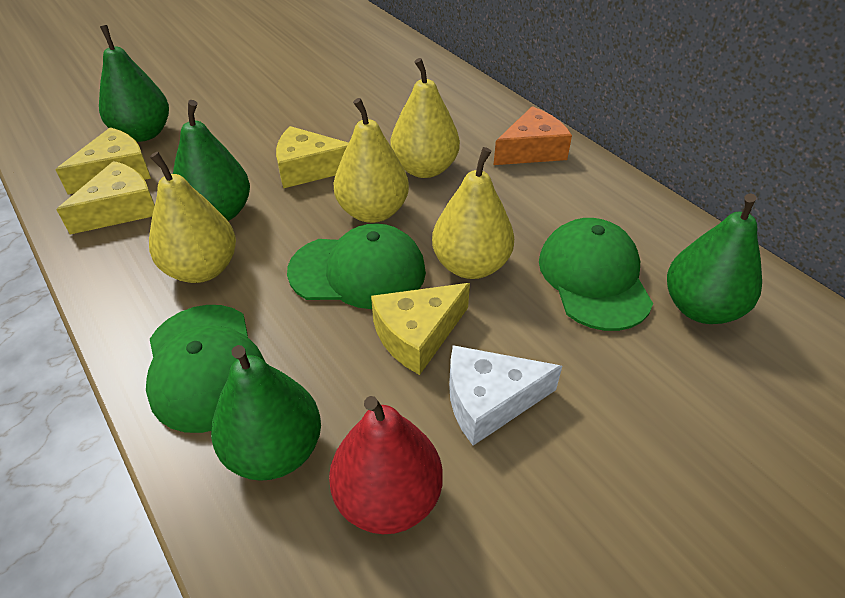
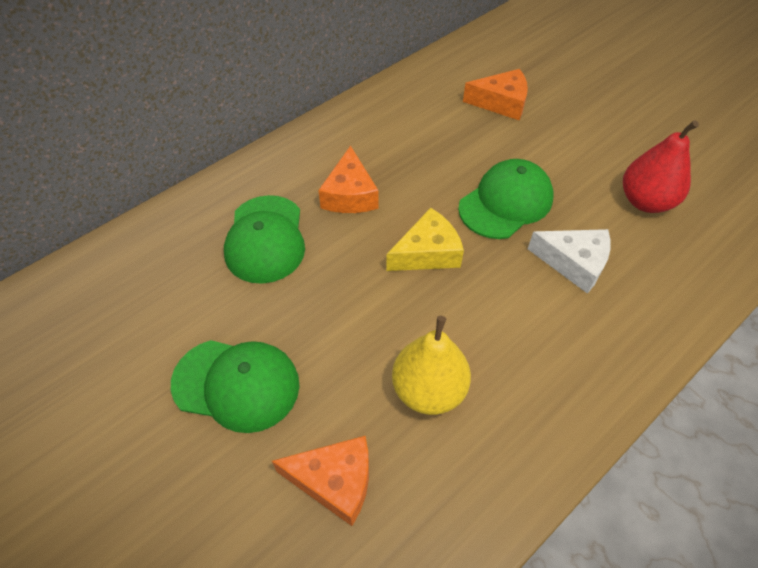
green pear: 4 -> 0
orange cheese: 1 -> 3
yellow cheese: 4 -> 1
yellow pear: 4 -> 1

